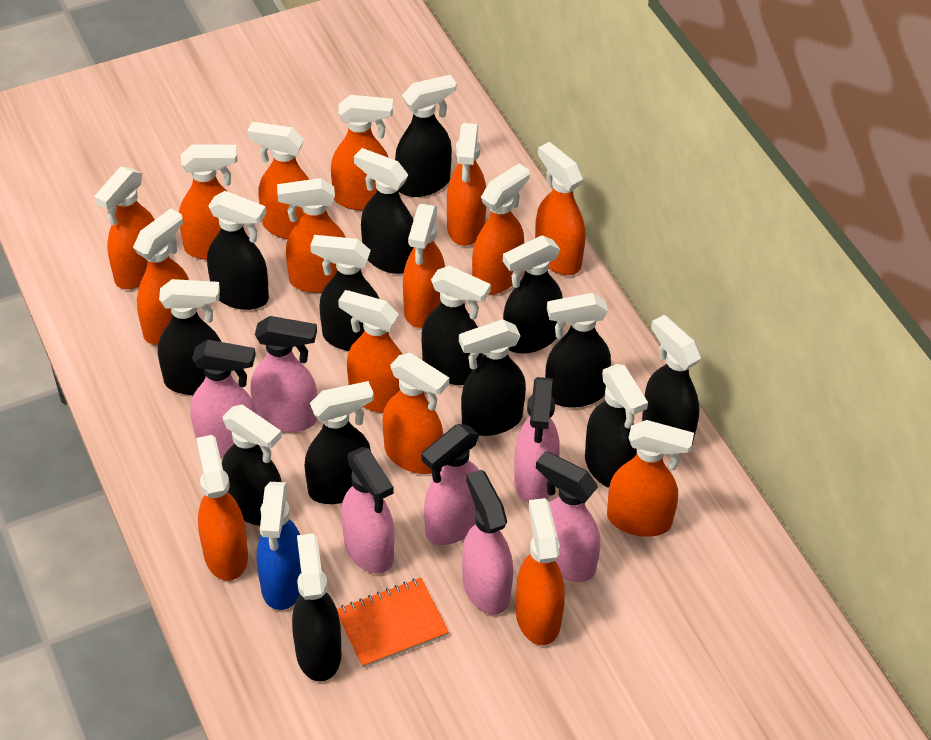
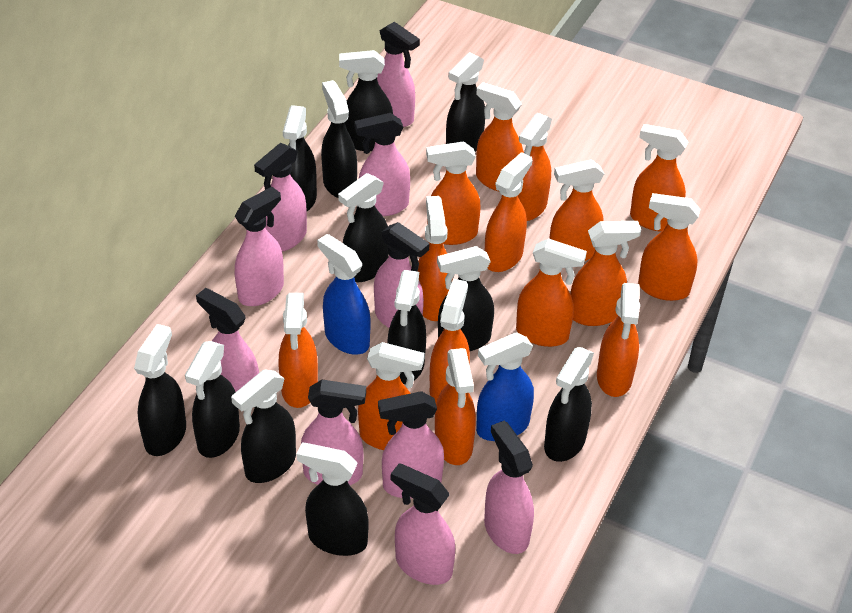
black spray bottle: 14 -> 12
blue spray bottle: 1 -> 2
orange notebook: 1 -> 0
pink spray bottle: 7 -> 10

